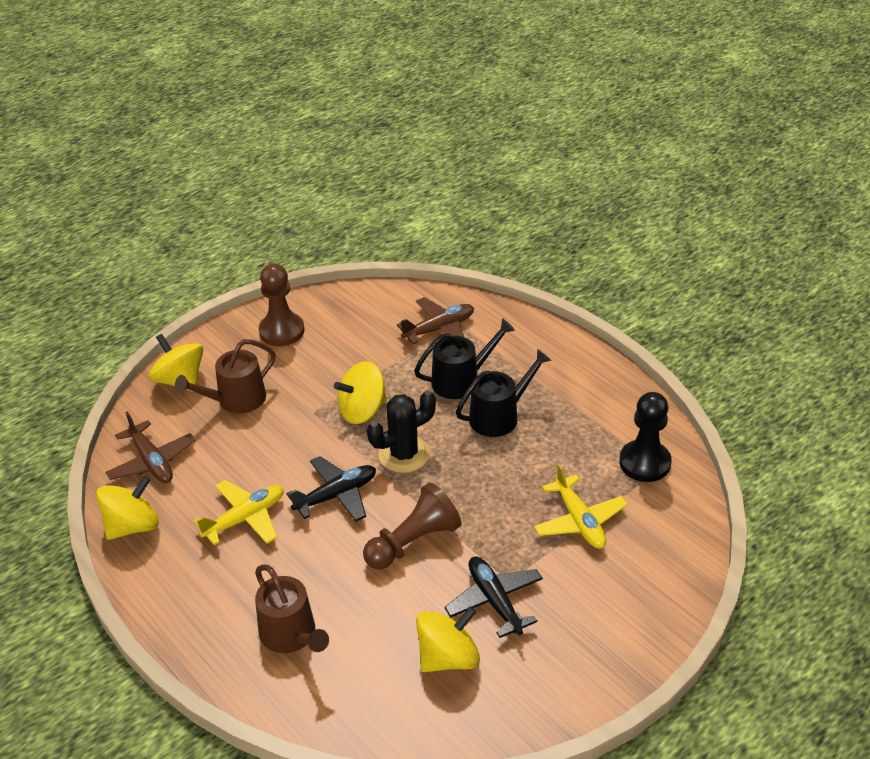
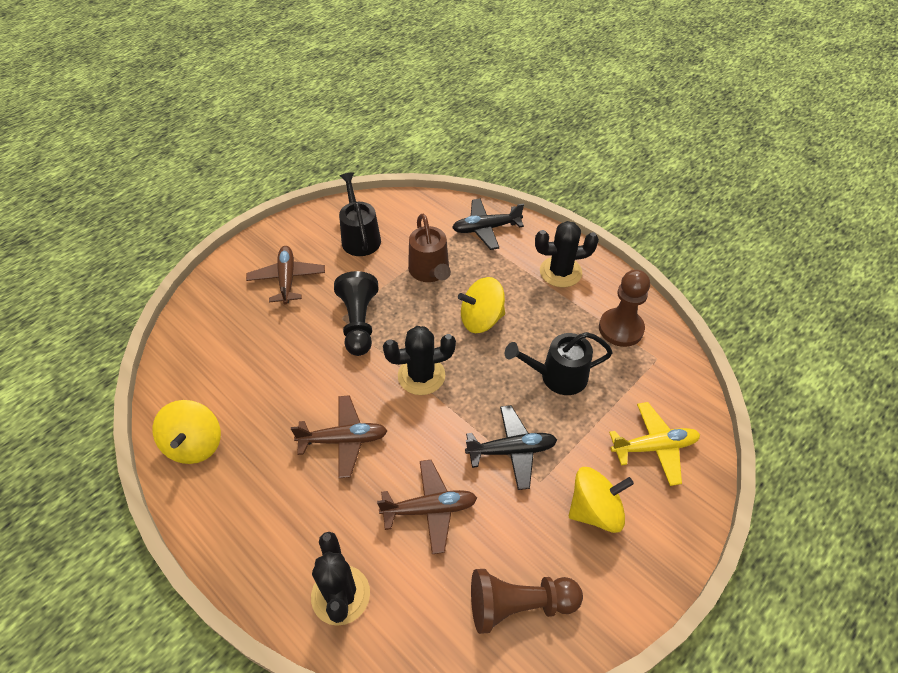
black cactus: 1 -> 3
brown plane: 2 -> 3
brown watering can: 2 -> 1
yellow plane: 2 -> 1
yellow spinning top: 4 -> 3

